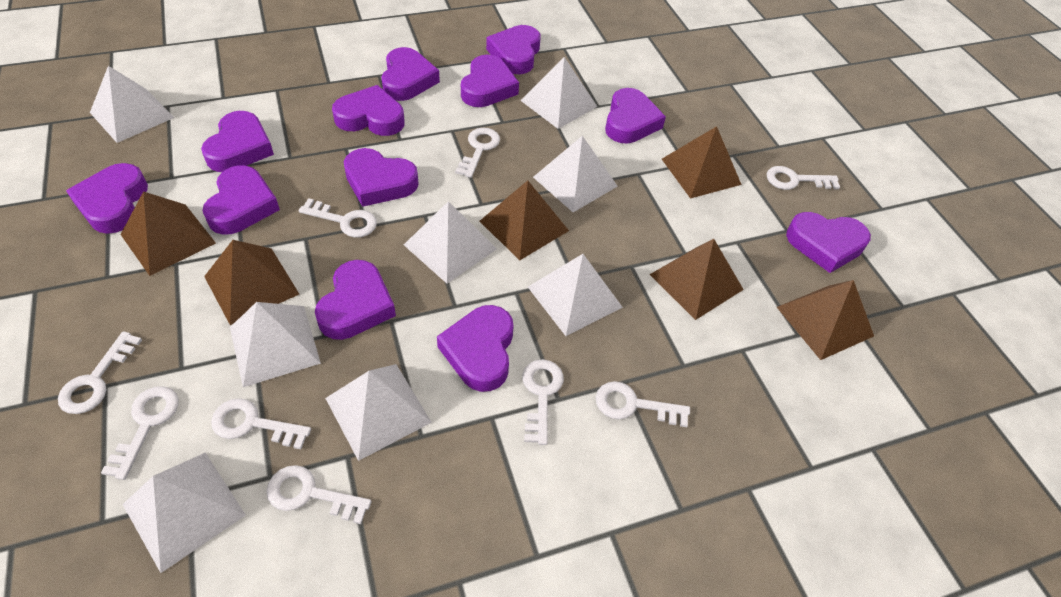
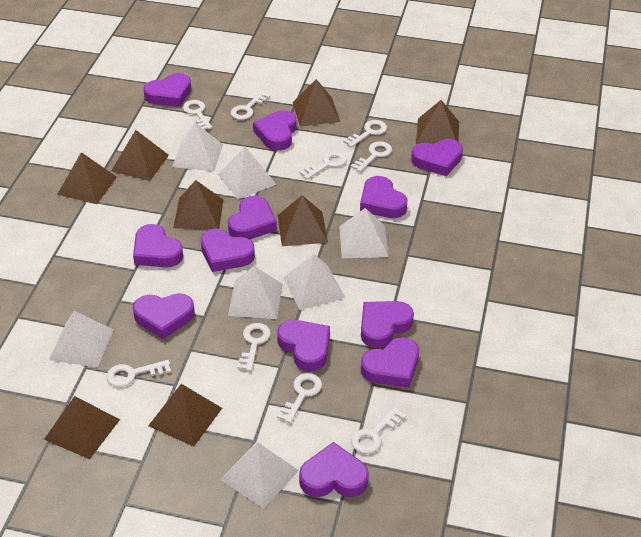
brown pyramid: 6 -> 8
white pyramid: 8 -> 7

